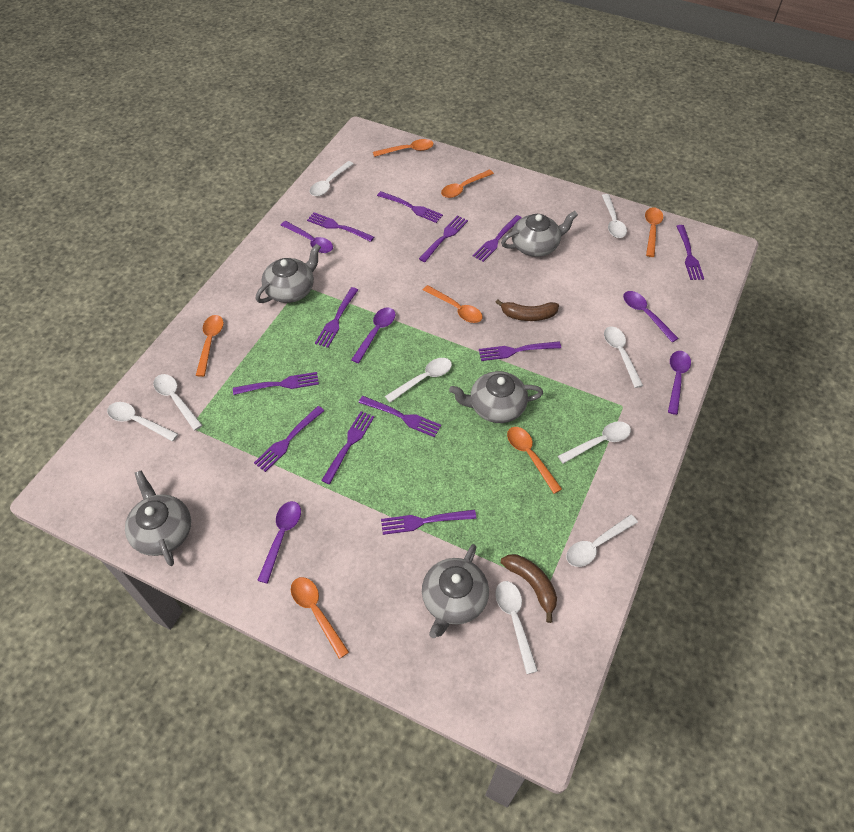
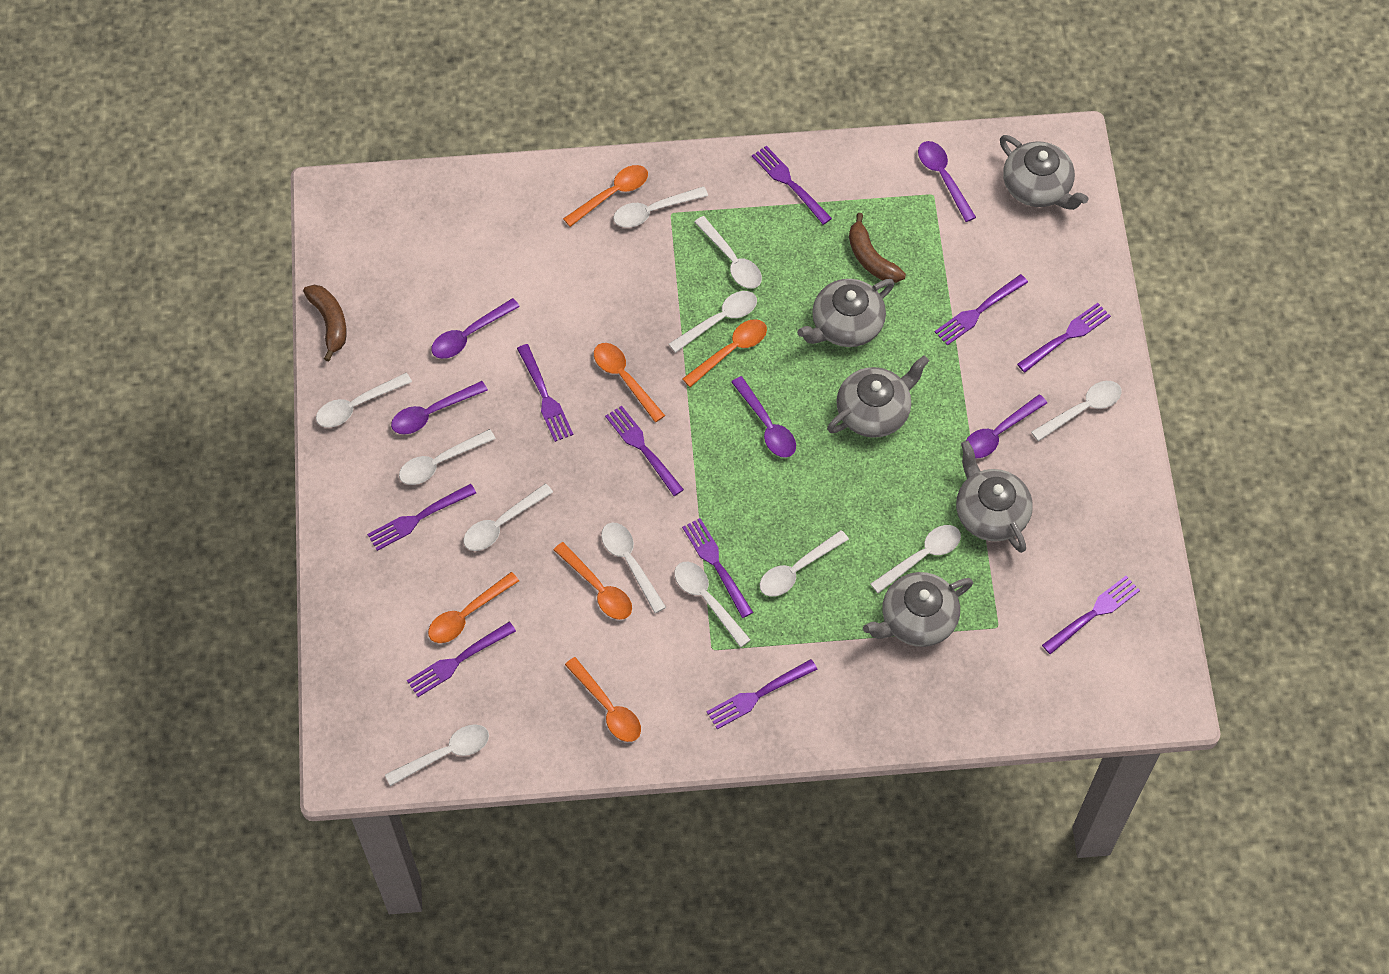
orange spoon: 7 -> 6
purple fork: 12 -> 10
white spoon: 9 -> 12

